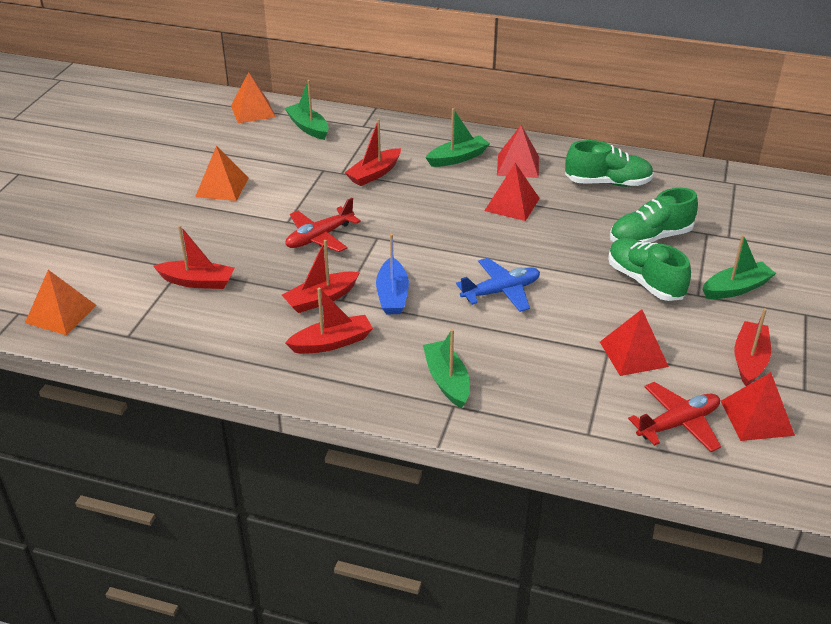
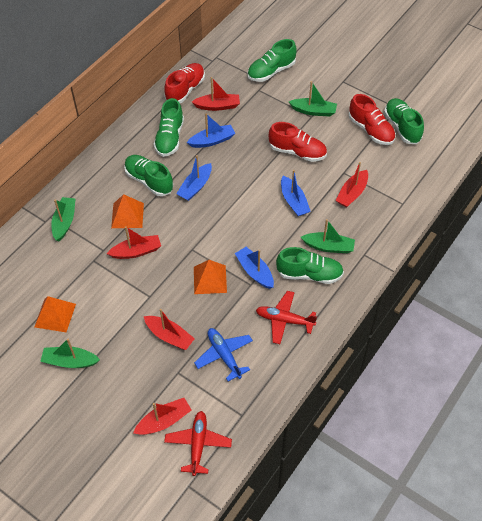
blue boat: 1 -> 4
green shoe: 3 -> 5
red pyramid: 4 -> 0
red shoe: 0 -> 3

